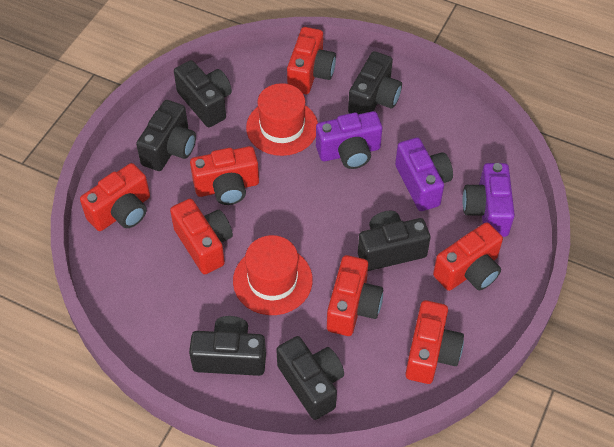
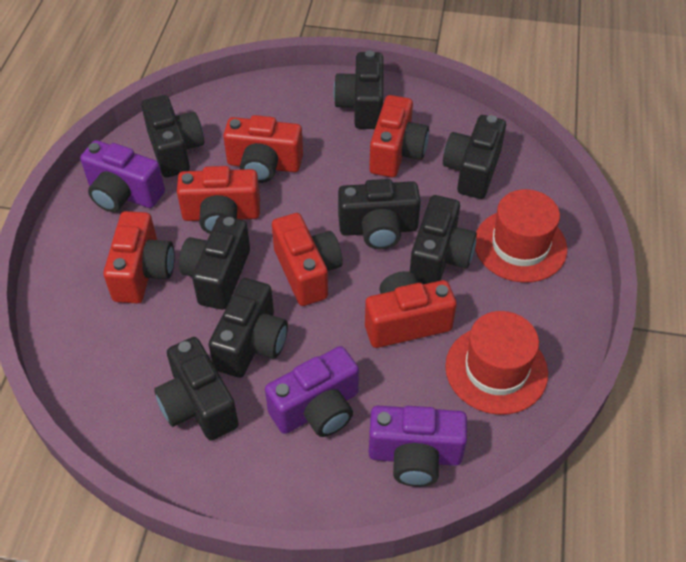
black camera: 6 -> 8
red camera: 7 -> 6

